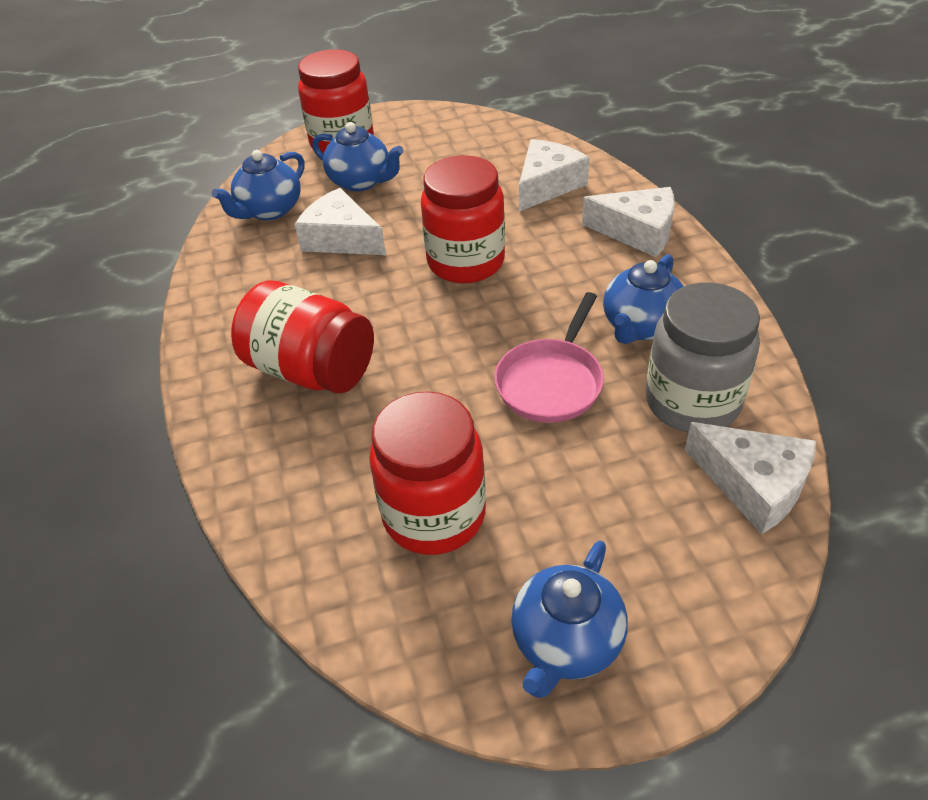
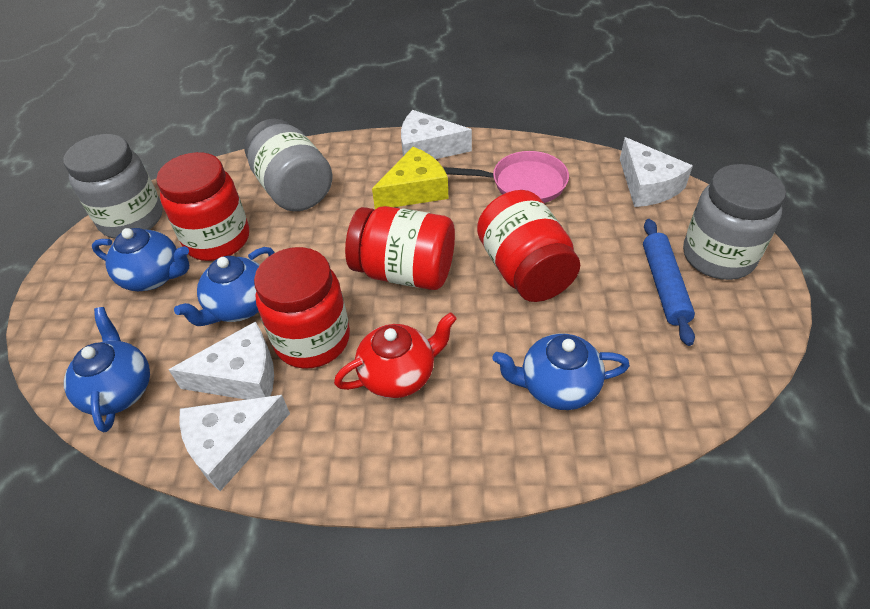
blue rolling pin: 0 -> 1
grey jar: 1 -> 3
red teapot: 0 -> 1
yellow cheese: 0 -> 1

